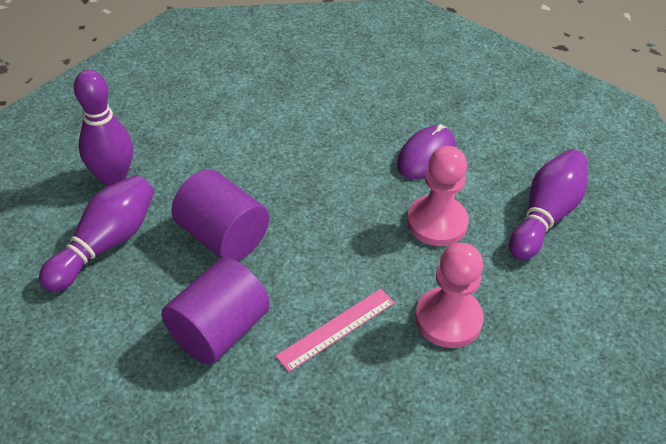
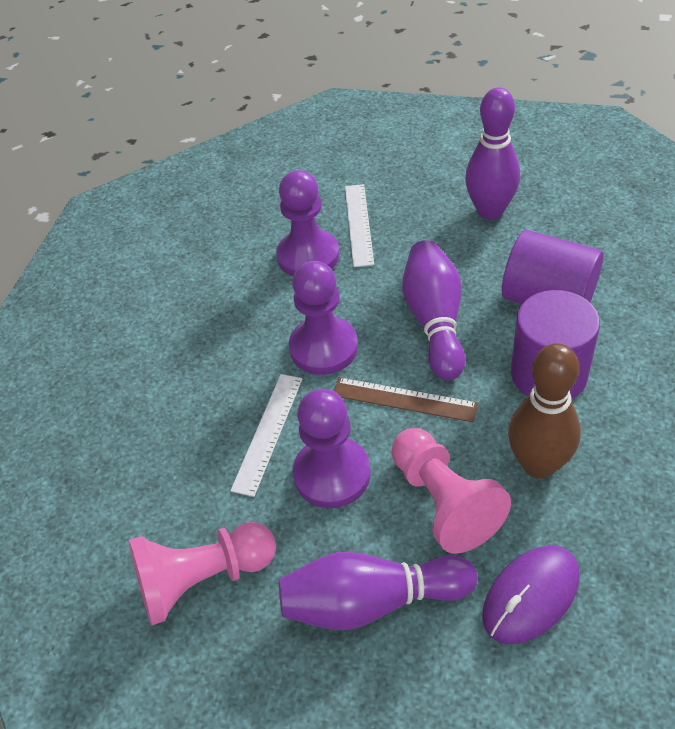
brown bowling pin: 0 -> 1
brown ruler: 0 -> 1
pink ruler: 1 -> 0
purple pawn: 0 -> 3
white ruler: 0 -> 2

